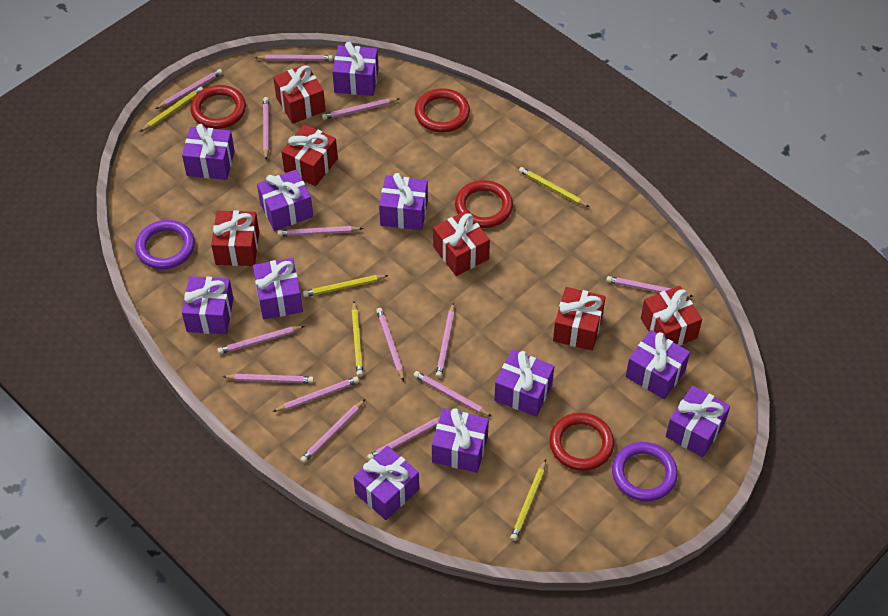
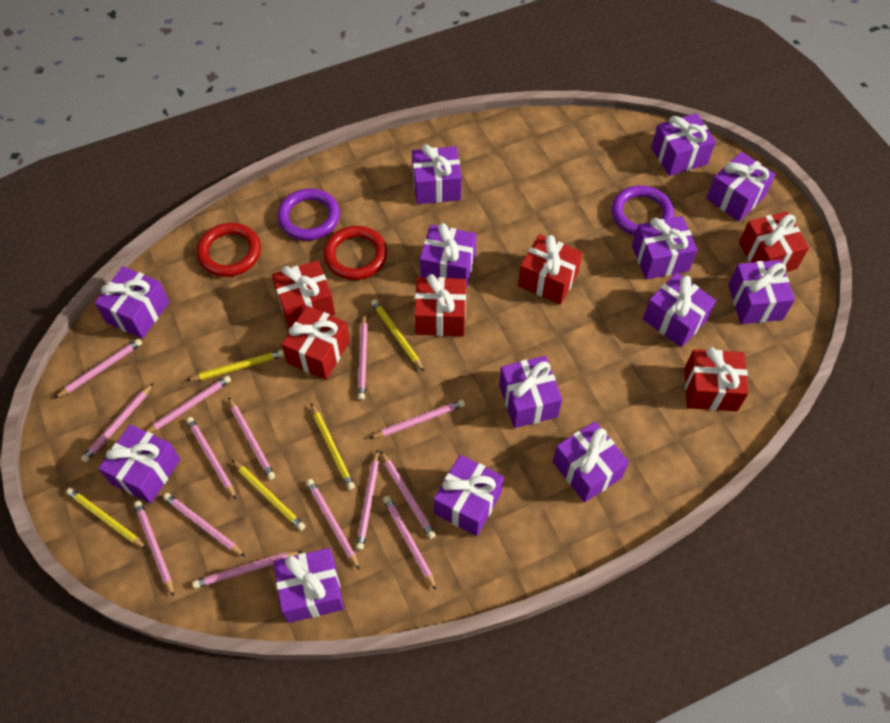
purple gift: 11 -> 13
red ring: 4 -> 2

